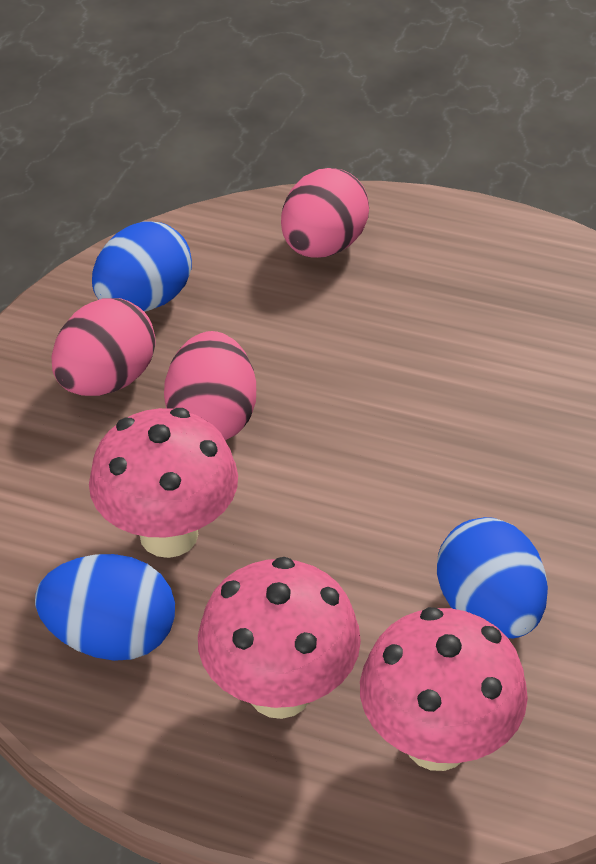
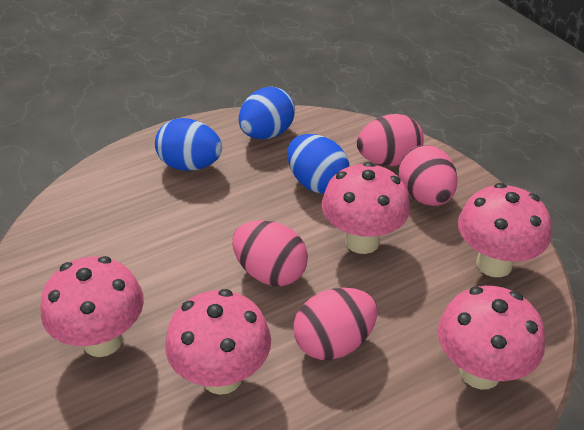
pink egg: 3 -> 4
pink mushroom: 3 -> 5

